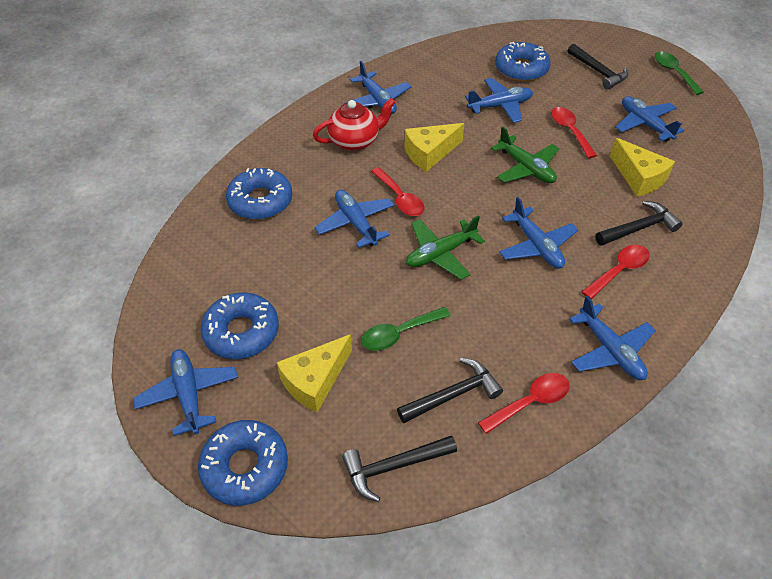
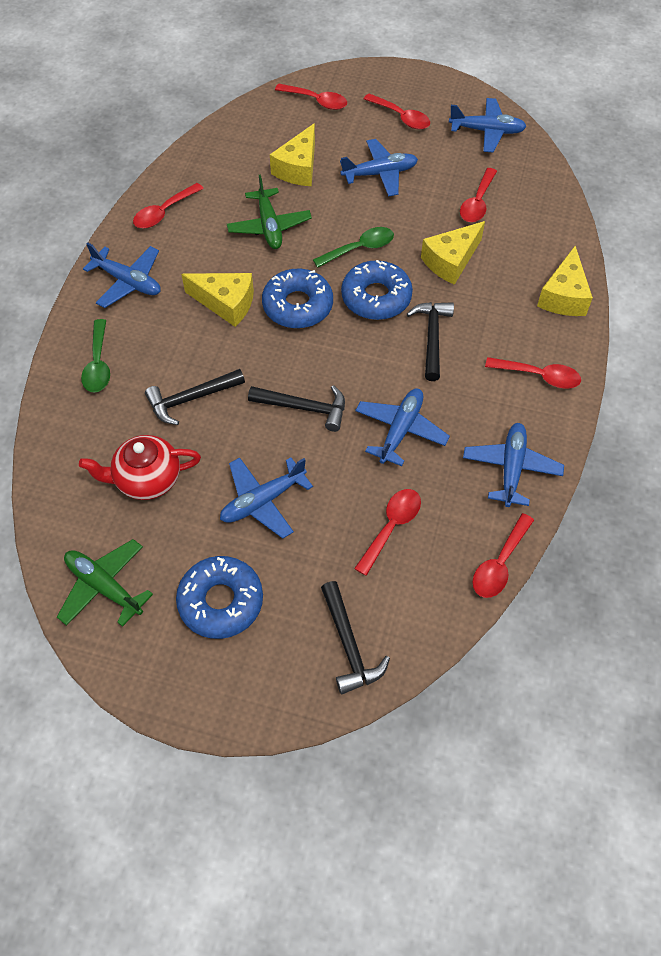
blue donut: 4 -> 3
blue plane: 7 -> 6
red spoon: 4 -> 7
yellow cheese: 3 -> 4

